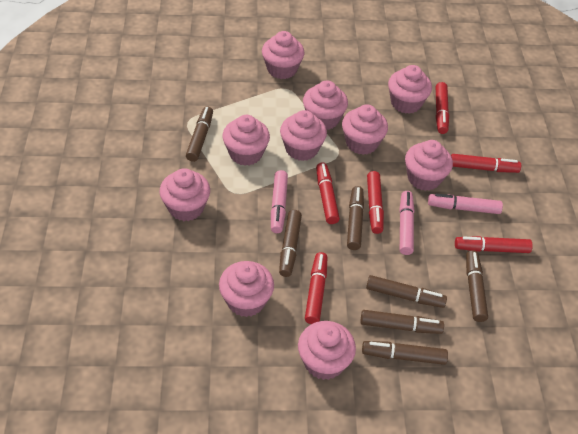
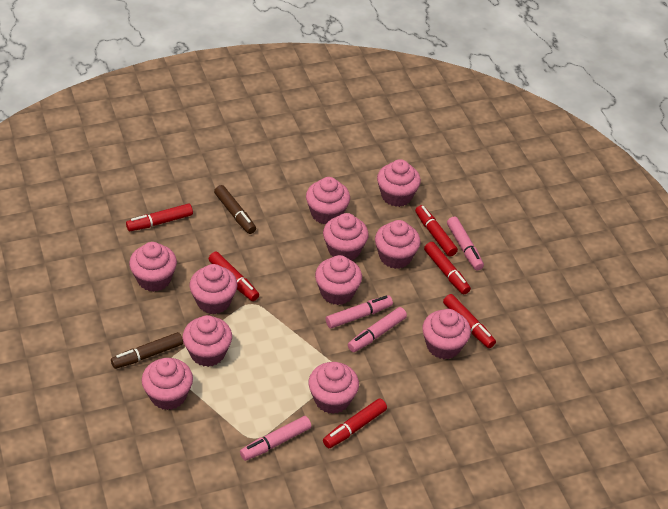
brown marker: 7 -> 2
pink cupcake: 10 -> 11
pink marker: 3 -> 4

